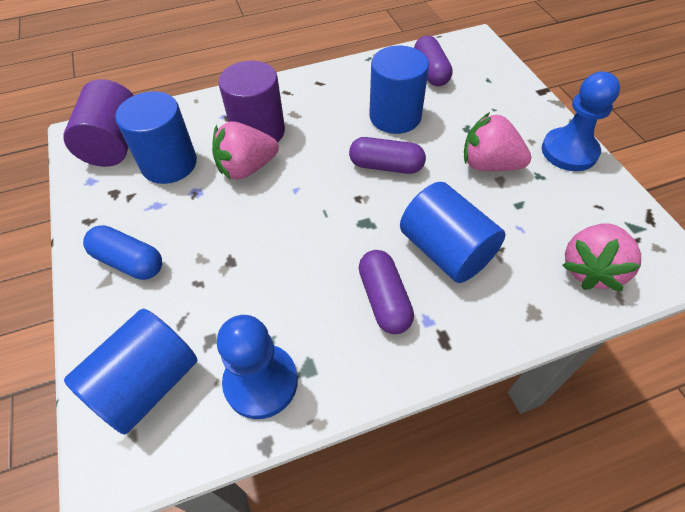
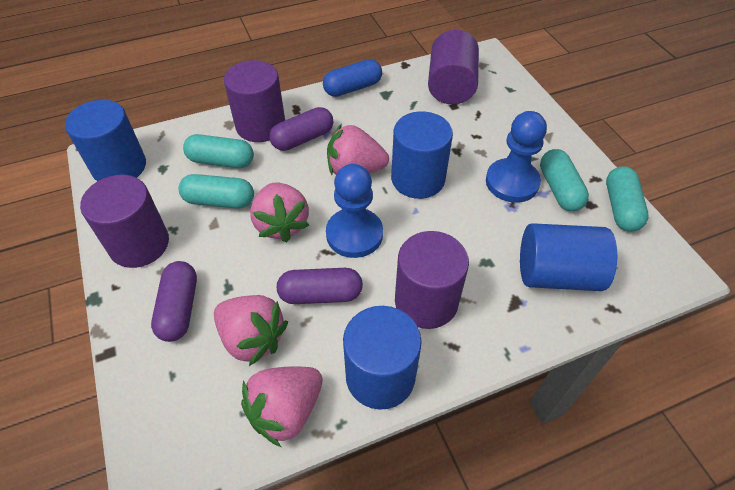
pink strawberry: 3 -> 4
purple cylinder: 2 -> 4
turquoise capsule: 0 -> 4

